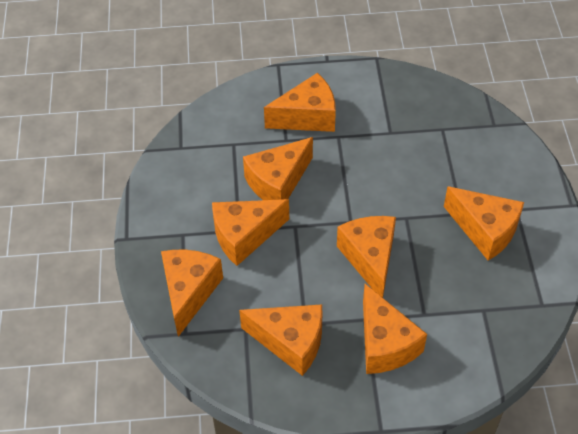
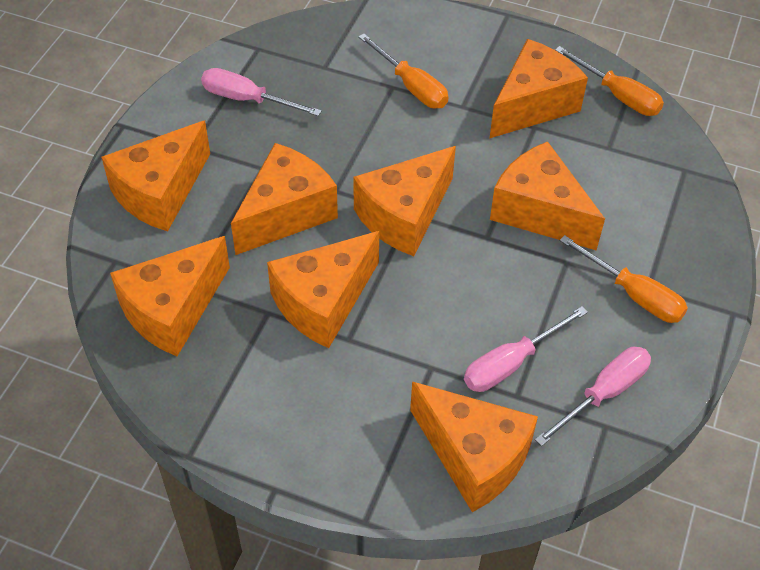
orange screwdriver: 0 -> 3
pink screwdriver: 0 -> 3

